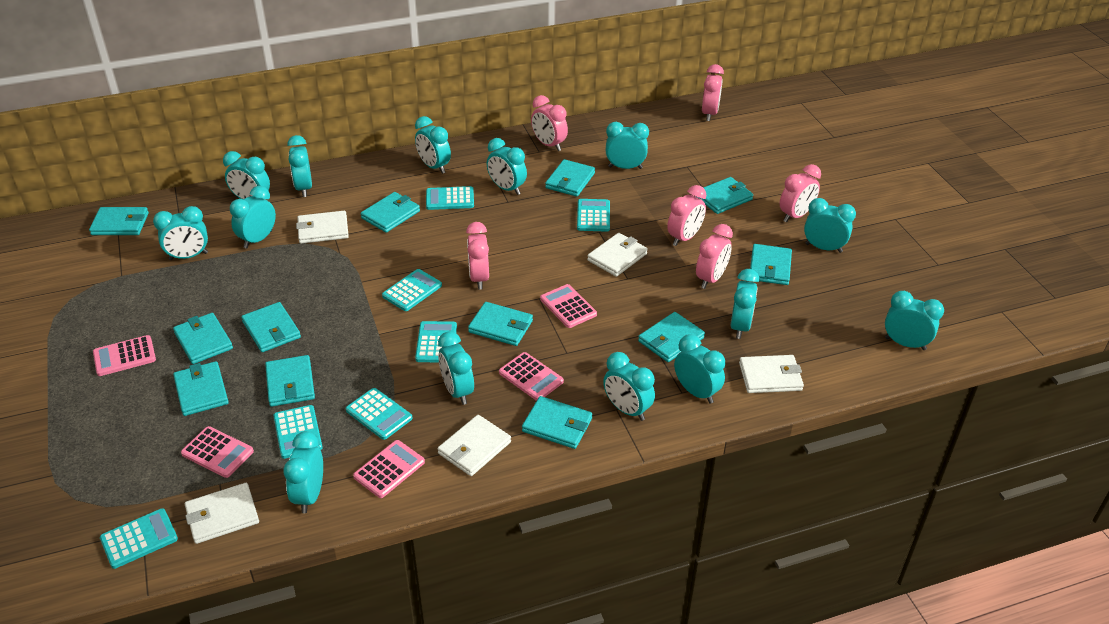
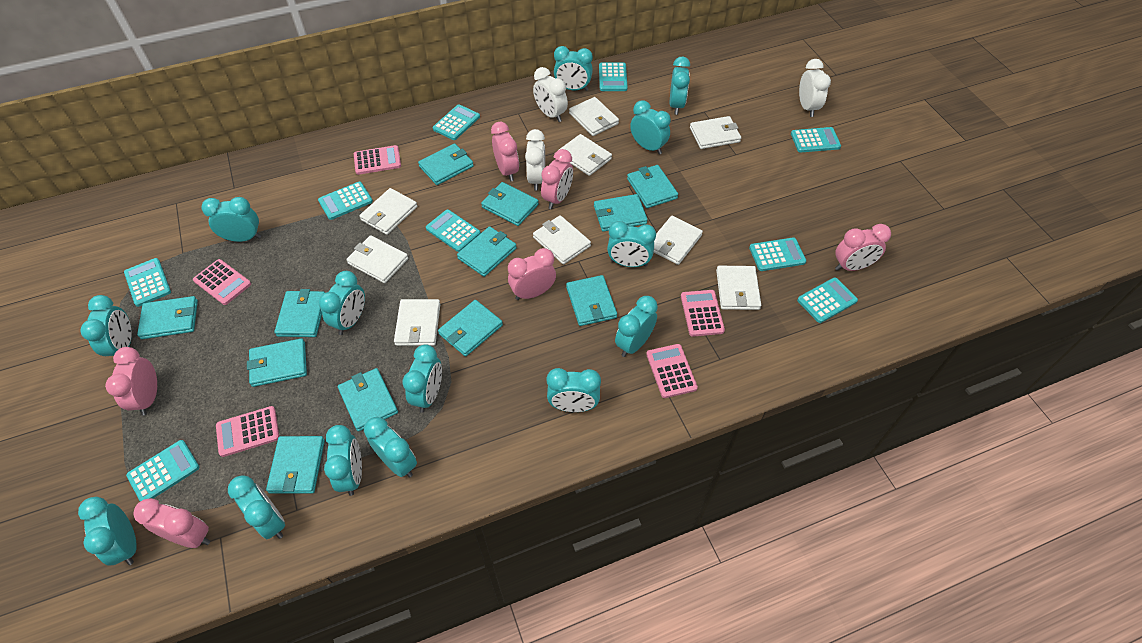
turquoise calculator: 7 -> 9
white clock: 0 -> 3
white wallet: 5 -> 9

